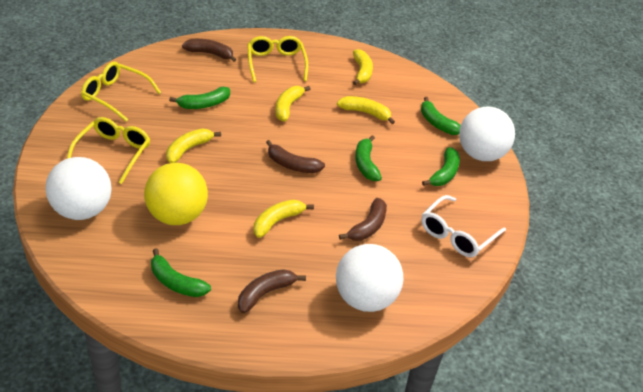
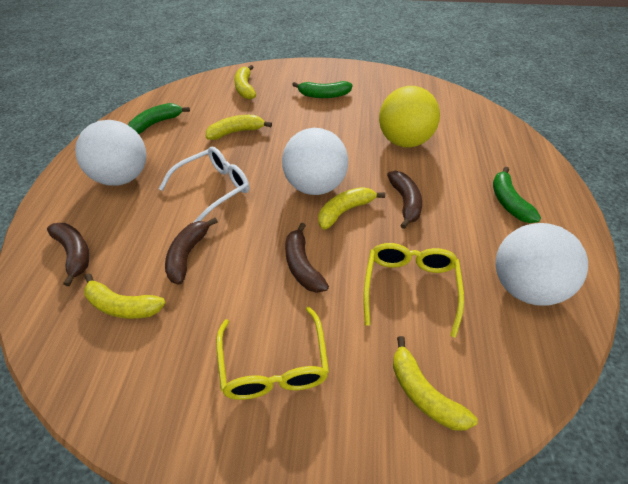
green banana: 5 -> 3
yellow glasses: 3 -> 2

